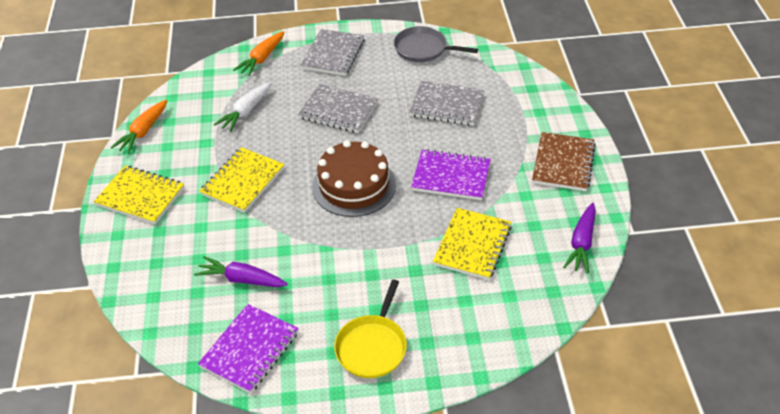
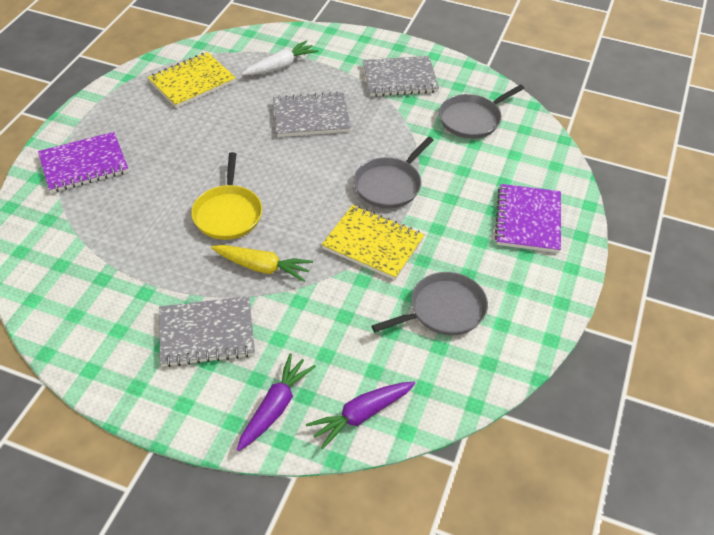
brown cake: 1 -> 0
brown notebook: 1 -> 0
grey pan: 1 -> 3
orange carrot: 2 -> 0
yellow carrot: 0 -> 1
yellow notebook: 3 -> 2

